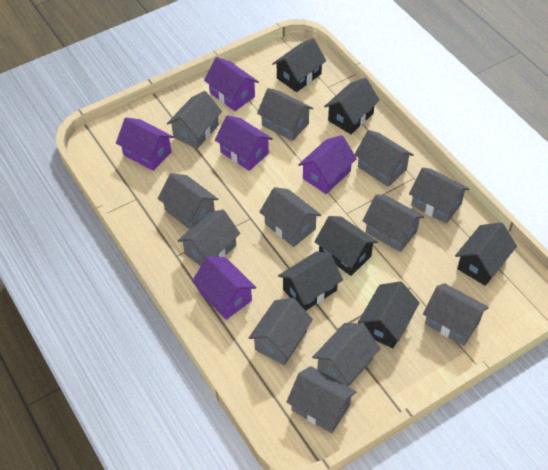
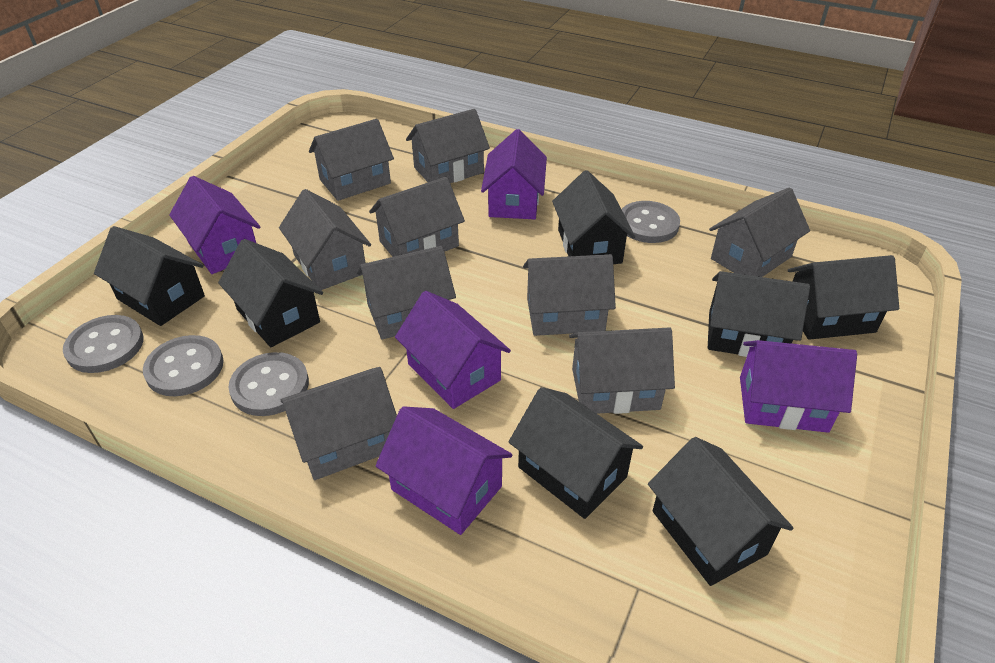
black house: 6 -> 7
grey button: 0 -> 4
grey house: 12 -> 9

